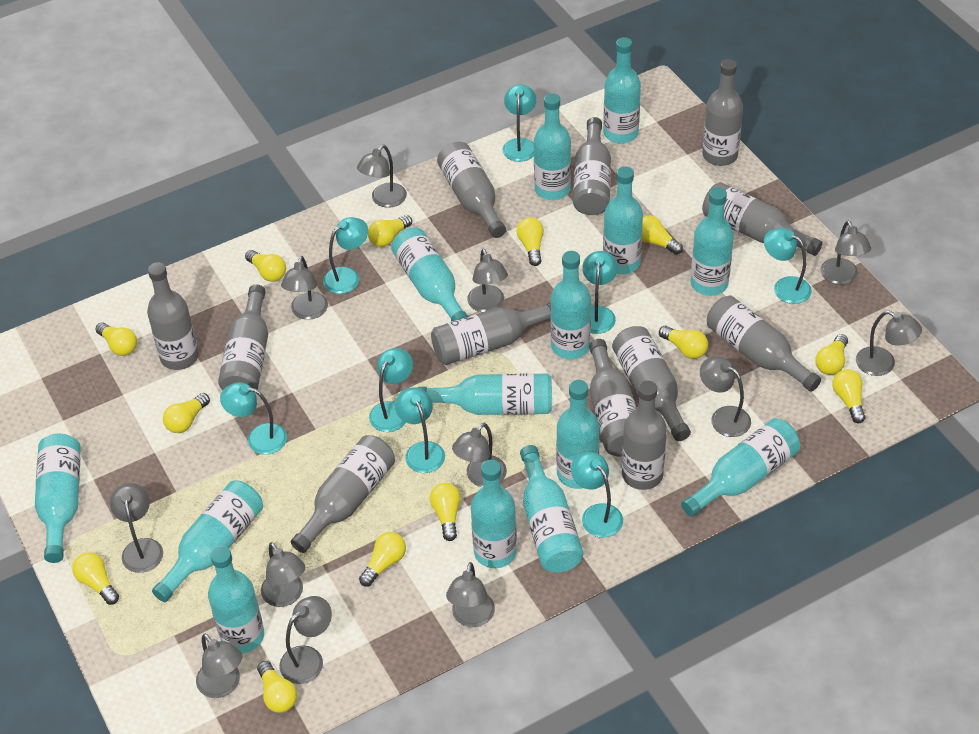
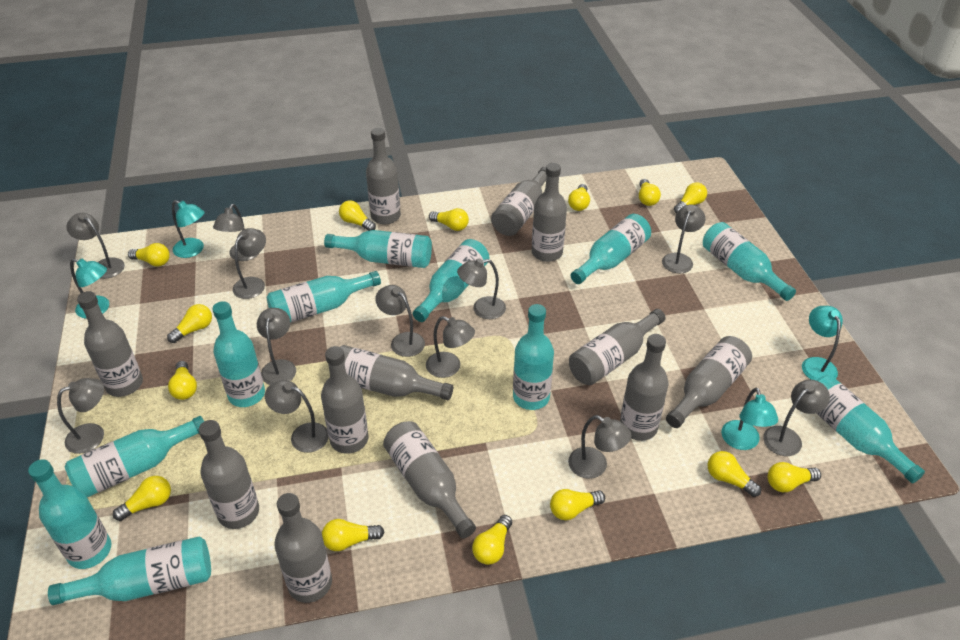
turquoise bottle: 14 -> 11
turquoise lamp: 8 -> 4
yellow light bulb: 13 -> 14

